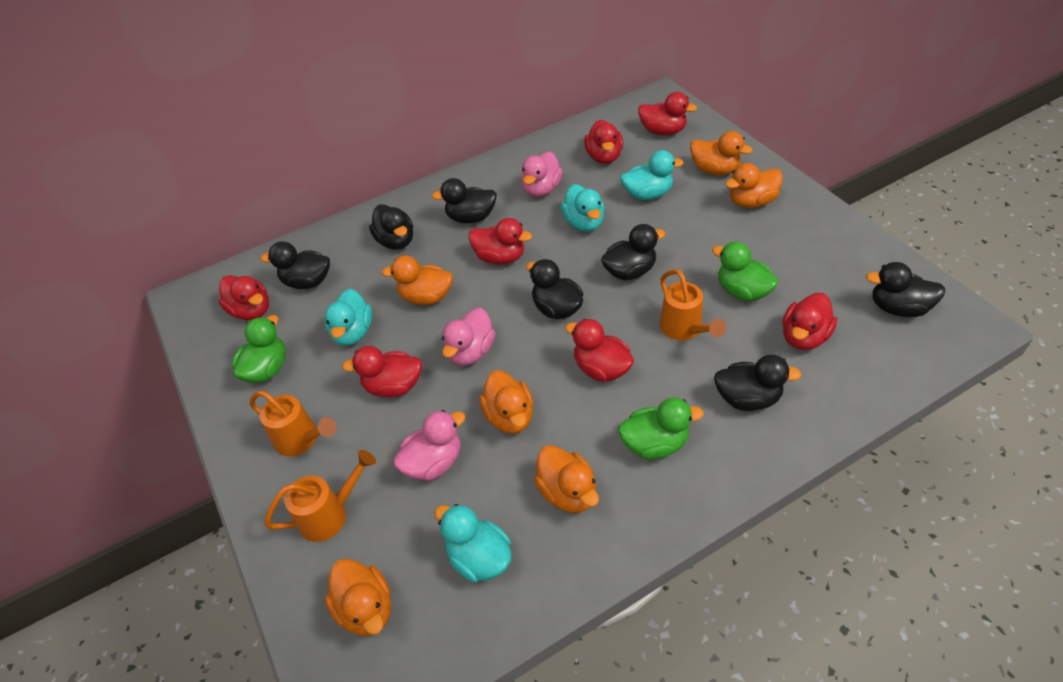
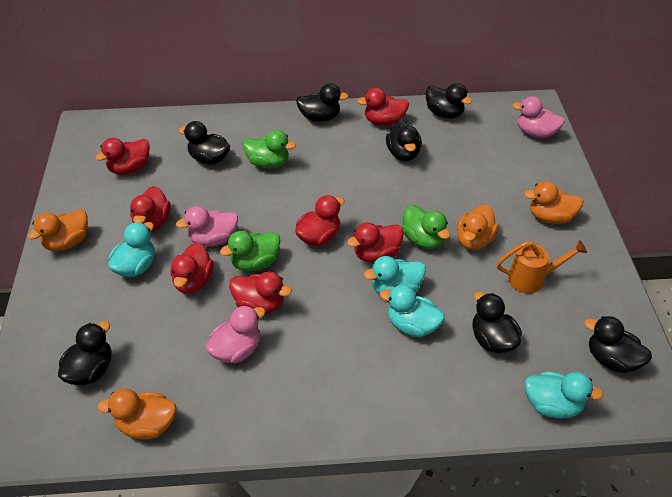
orange duck: 6 -> 4
orange watering can: 3 -> 1

